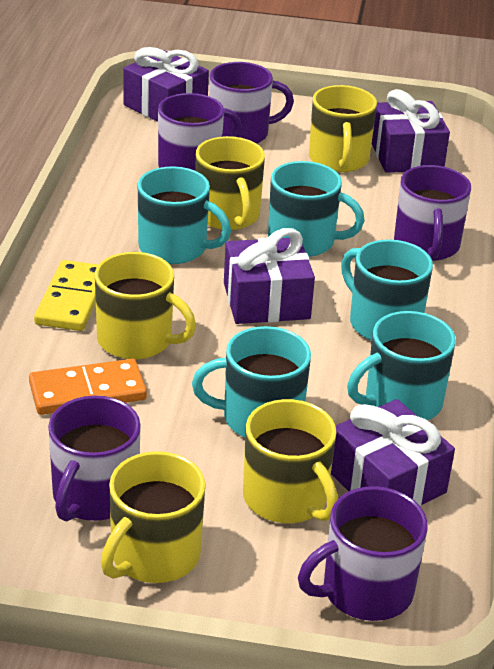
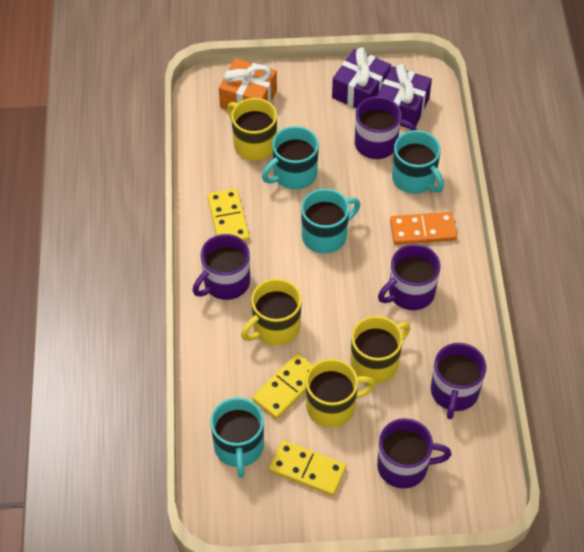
orange gift: 0 -> 1
purple gift: 4 -> 2
turquoise mug: 5 -> 4
yellow domino: 1 -> 3
yellow mug: 5 -> 4

